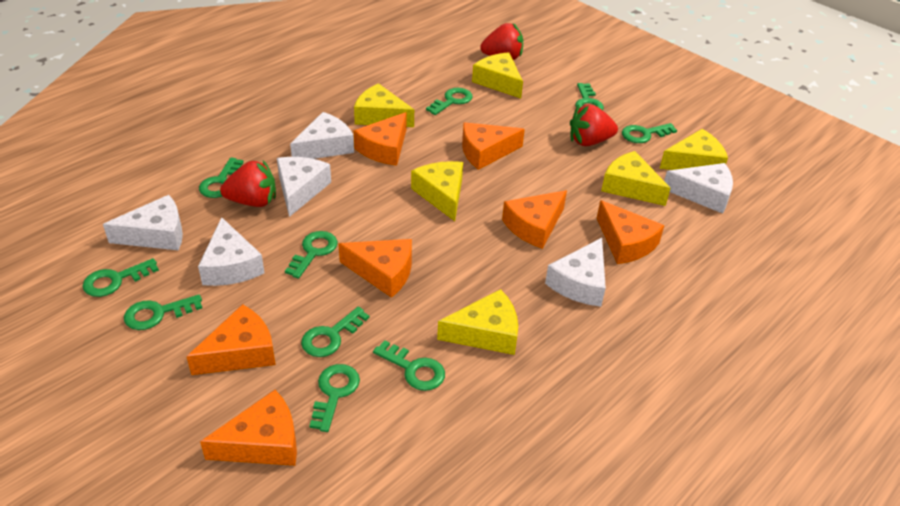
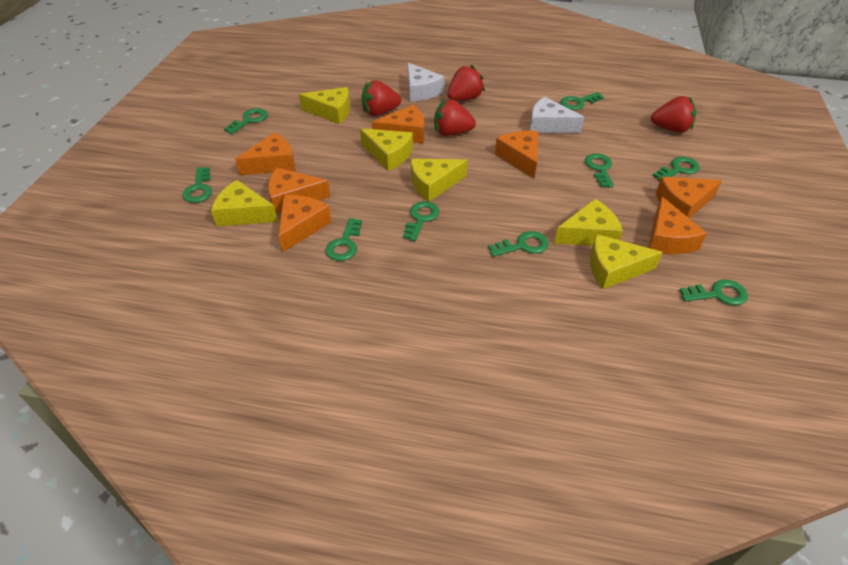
green key: 10 -> 9
red strawberry: 3 -> 4
white cheese: 6 -> 2

